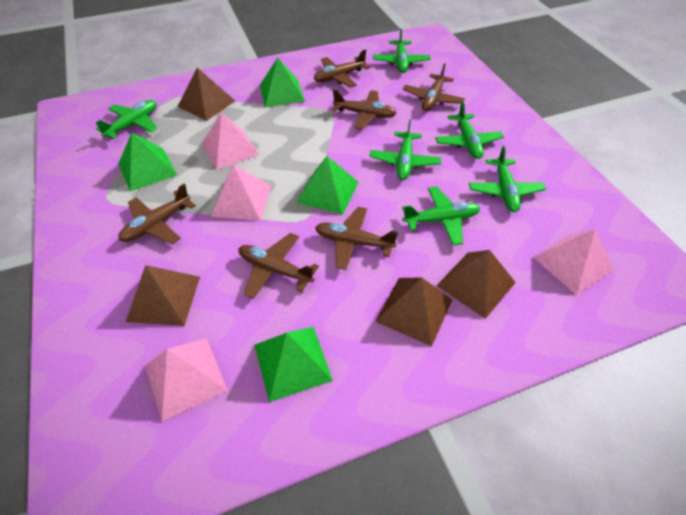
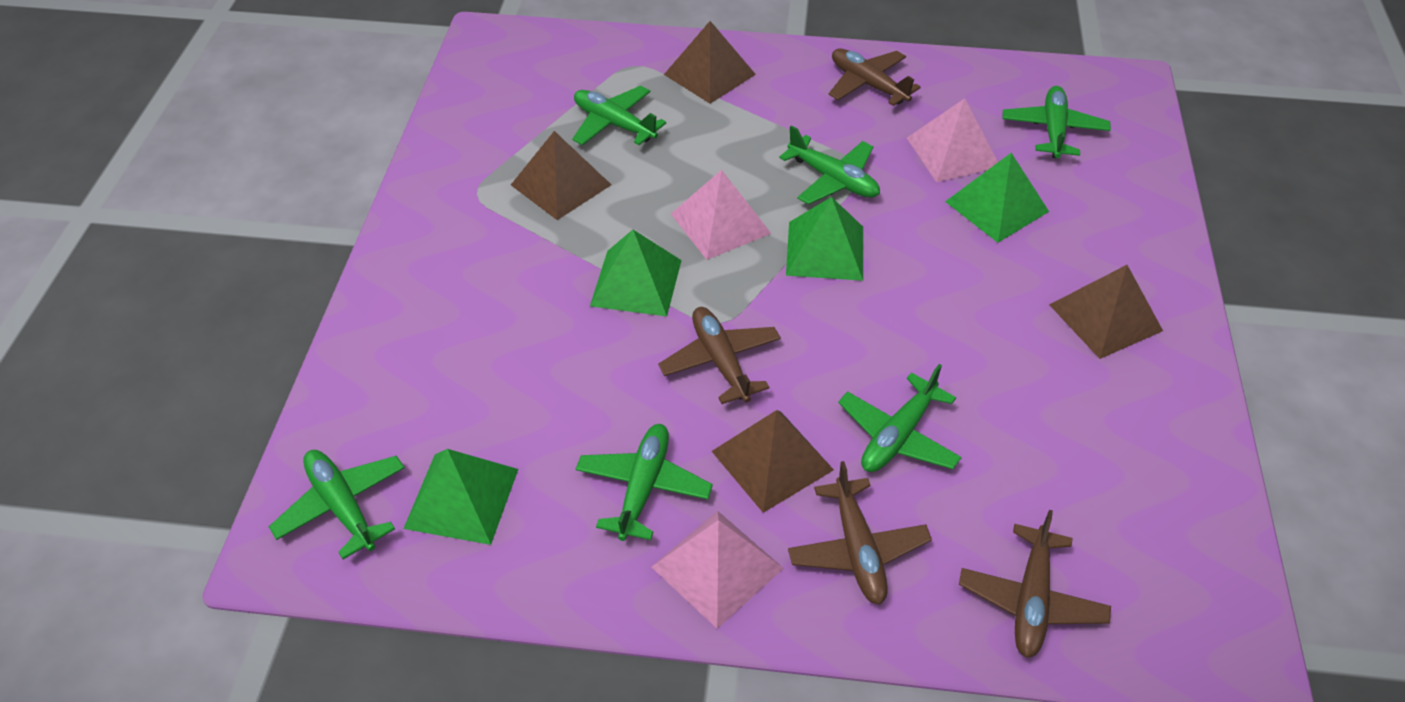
brown plane: 6 -> 4
pink pyramid: 4 -> 3

